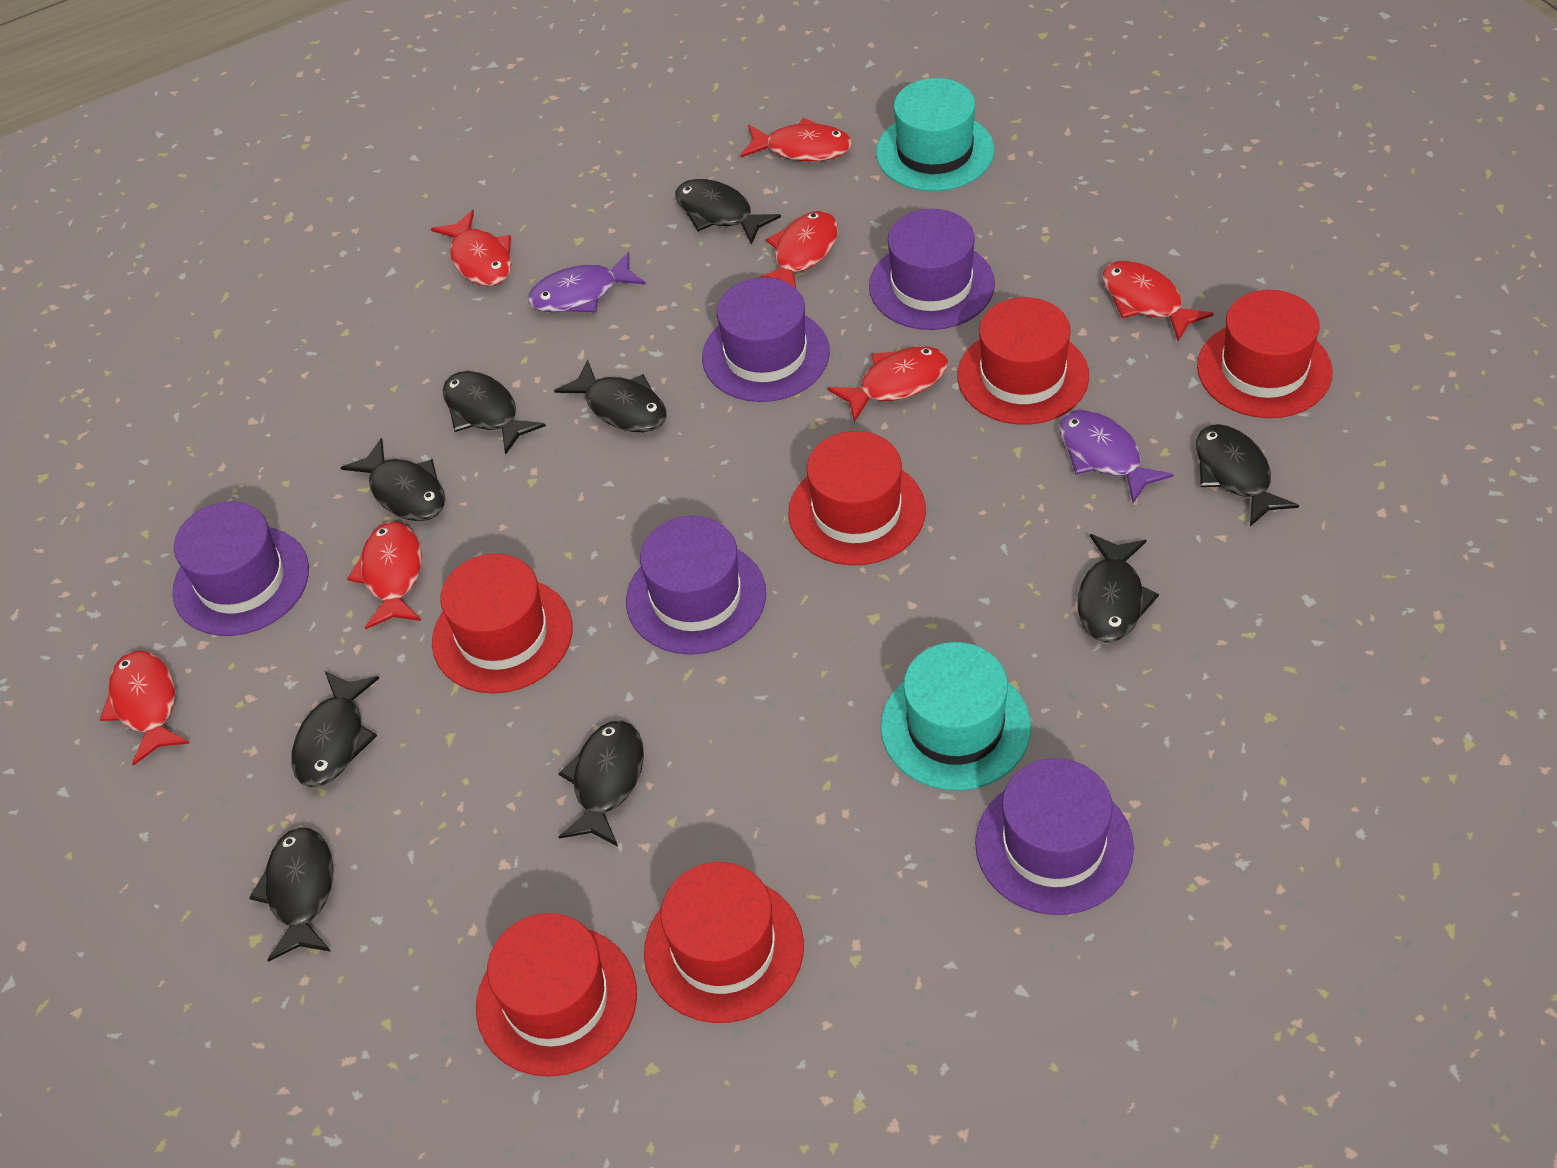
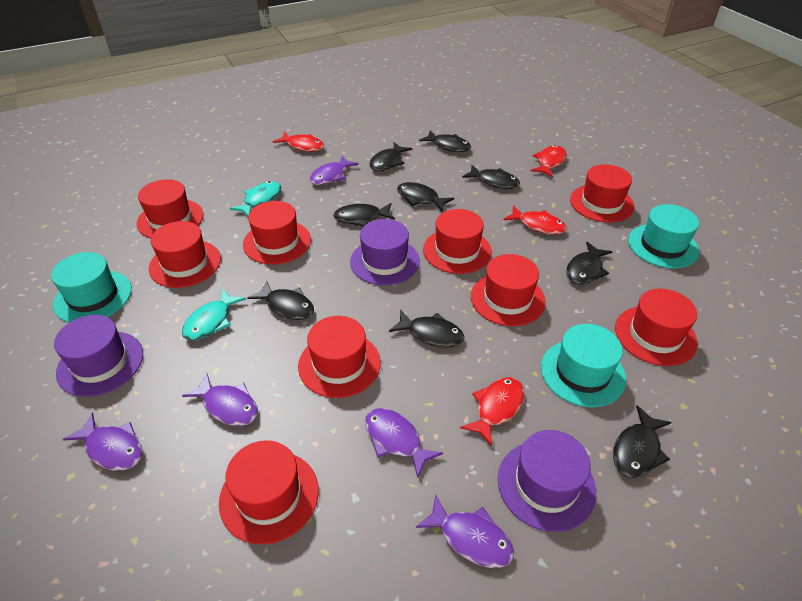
purple fish: 2 -> 5
purple hat: 5 -> 3
red fish: 7 -> 4
red hat: 6 -> 9
turquoise fish: 0 -> 2
turquoise hat: 2 -> 3

